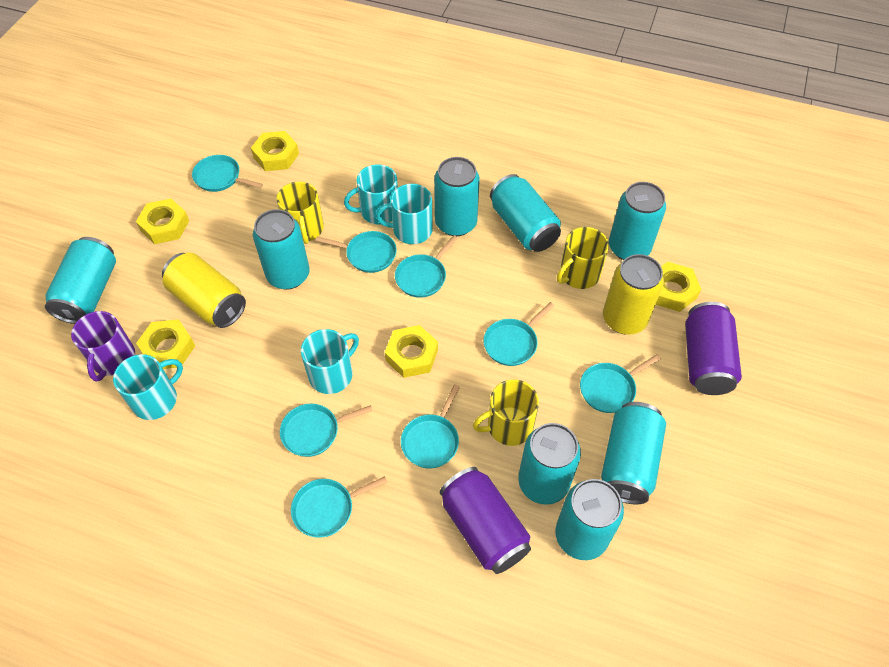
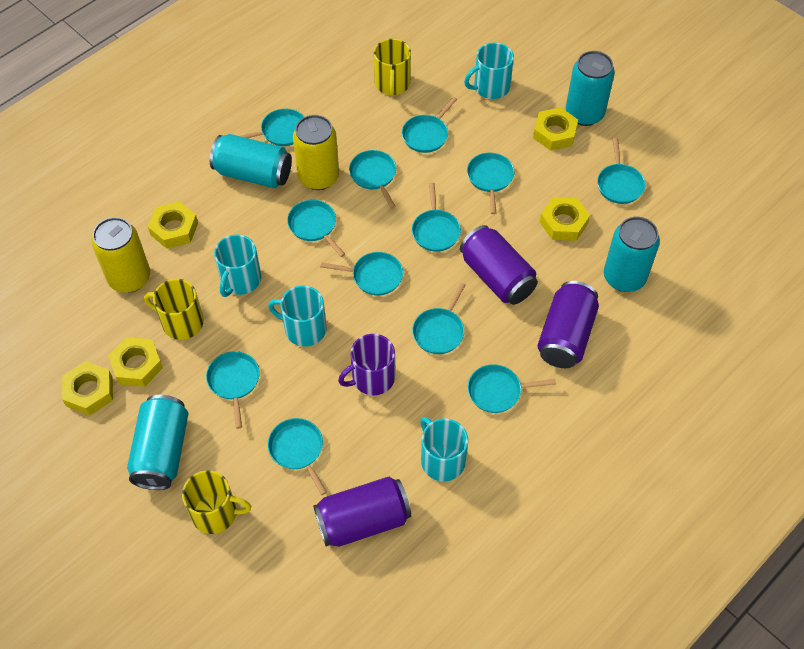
purple can: 2 -> 3
turquoise can: 8 -> 4
turquoise pan: 8 -> 12

